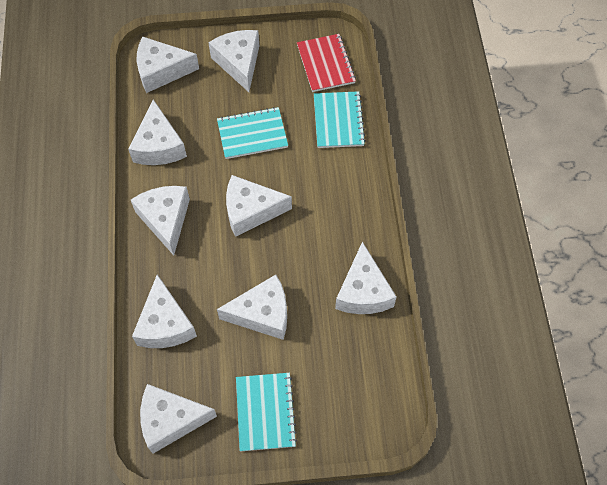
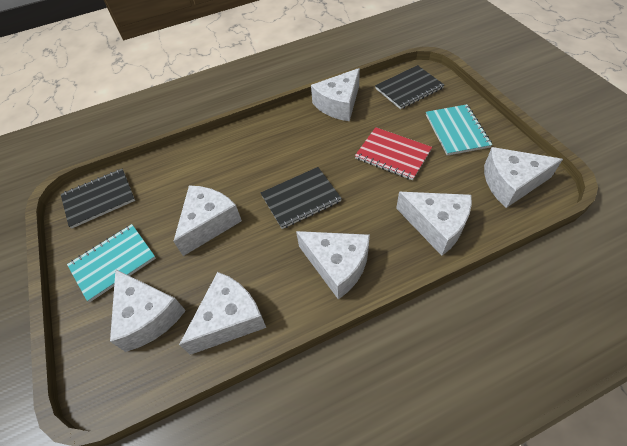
black notebook: 0 -> 3
turquoise notebook: 3 -> 2
white cheese: 9 -> 7

